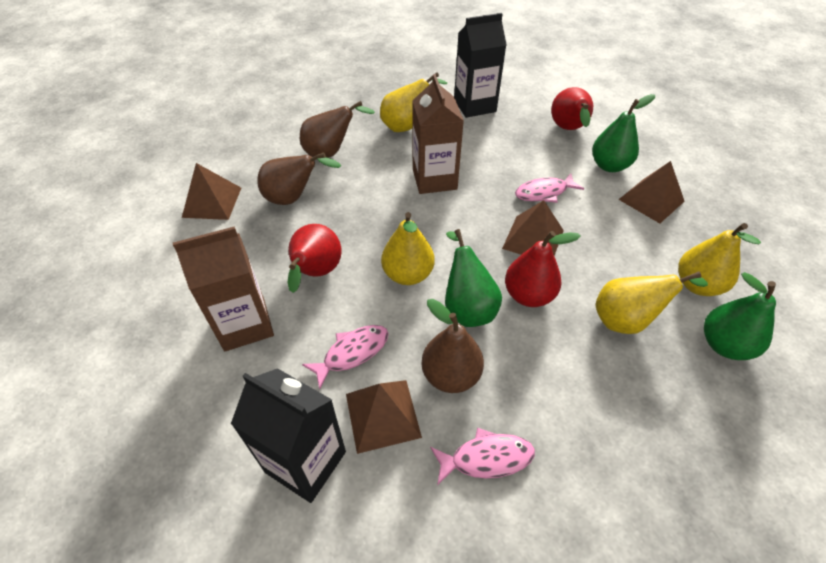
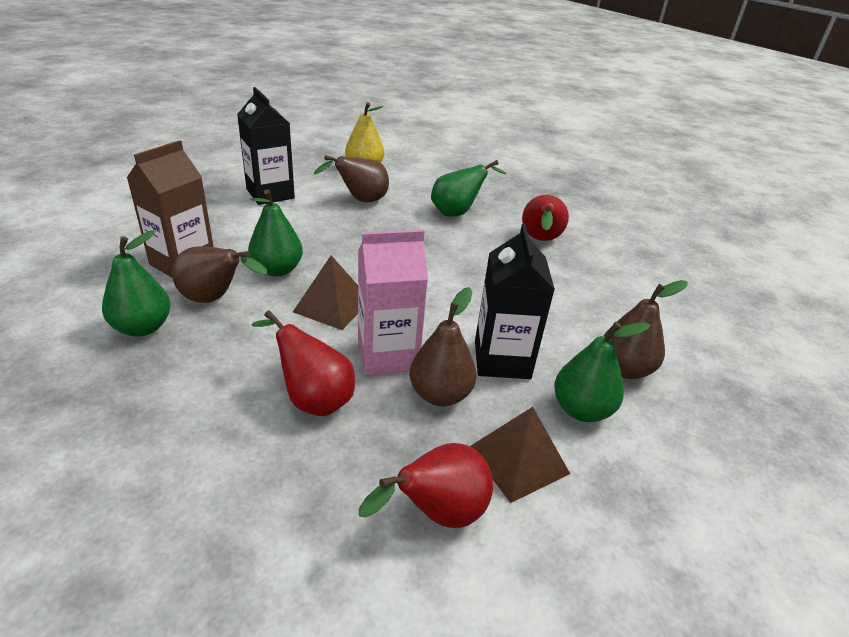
brown carton: 2 -> 1
brown pear: 3 -> 4
brown pyramid: 4 -> 2
green pear: 3 -> 4
pink carton: 0 -> 1
pink fish: 3 -> 0
yellow pear: 4 -> 1

